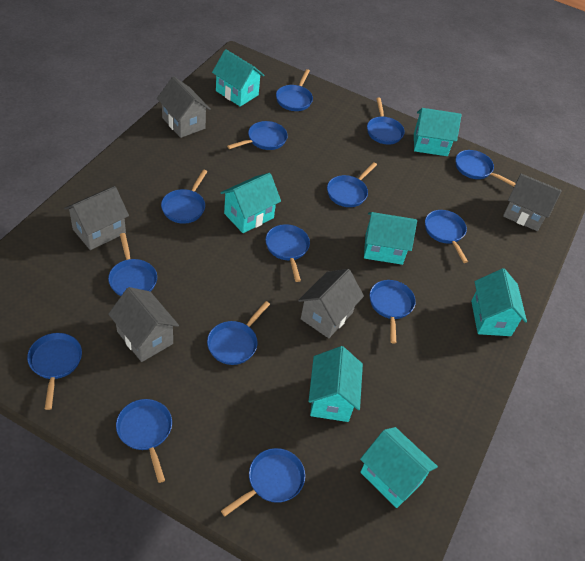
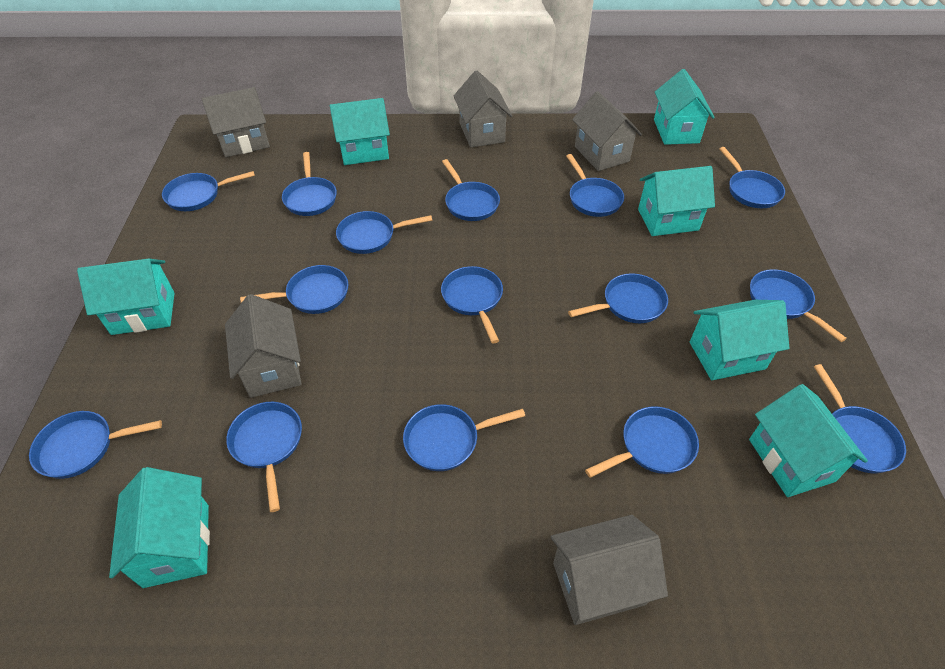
blue pan: 14 -> 15

